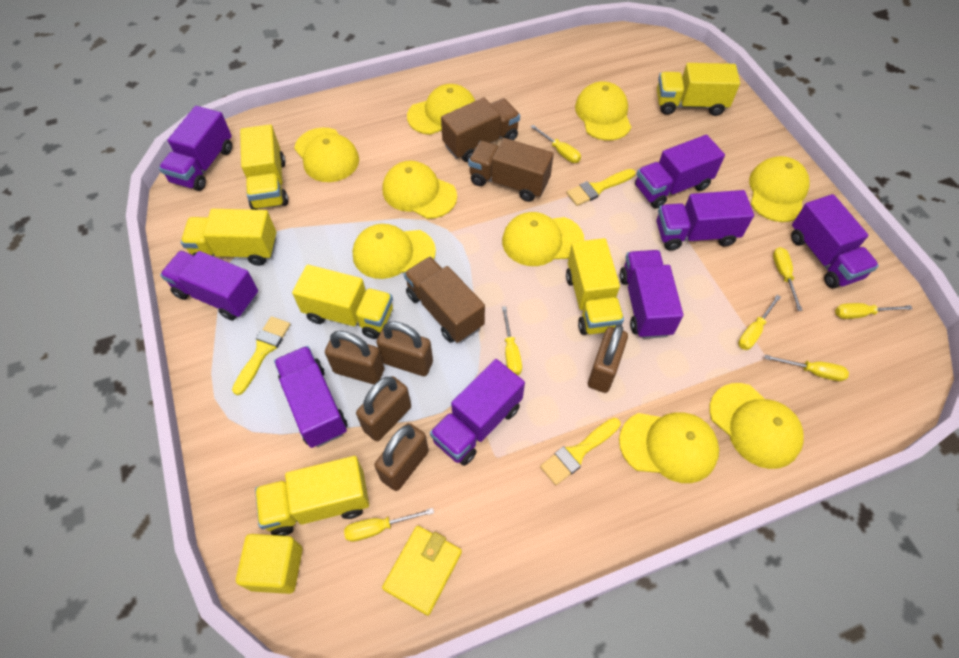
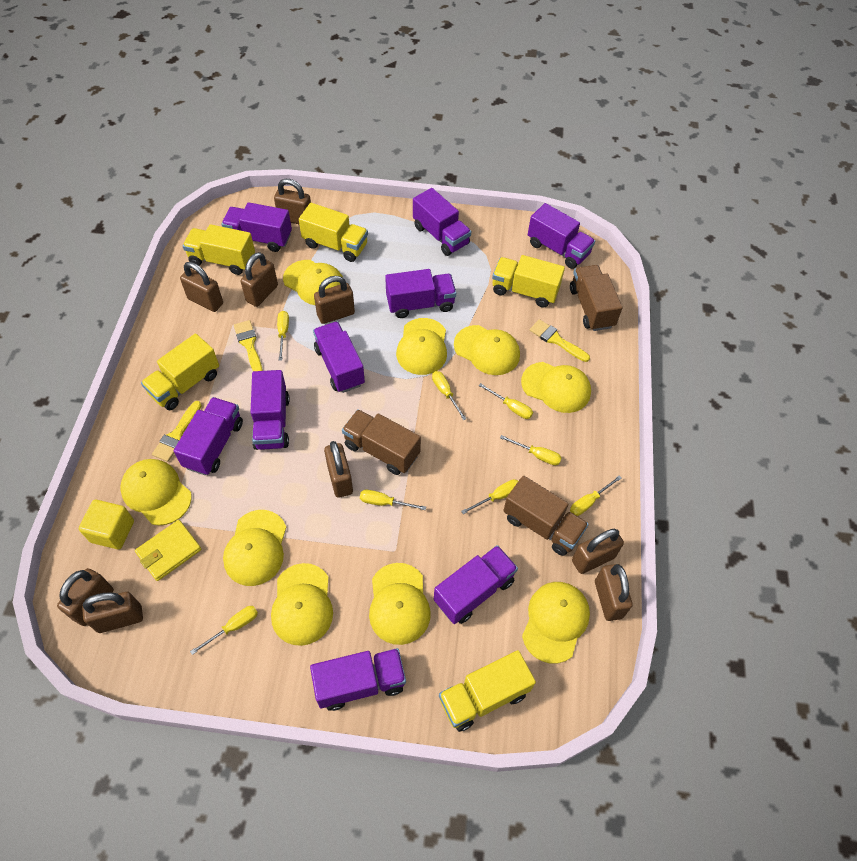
brown padlock: 5 -> 9
purple truck: 8 -> 9
yellow screwdriver: 7 -> 8
yellow truck: 6 -> 5

